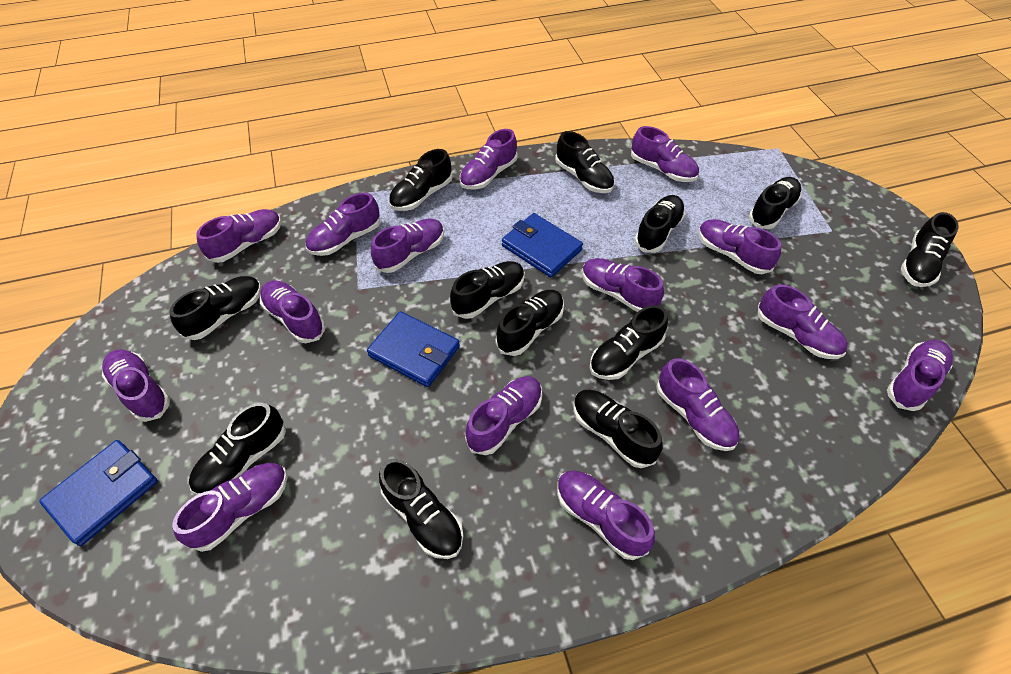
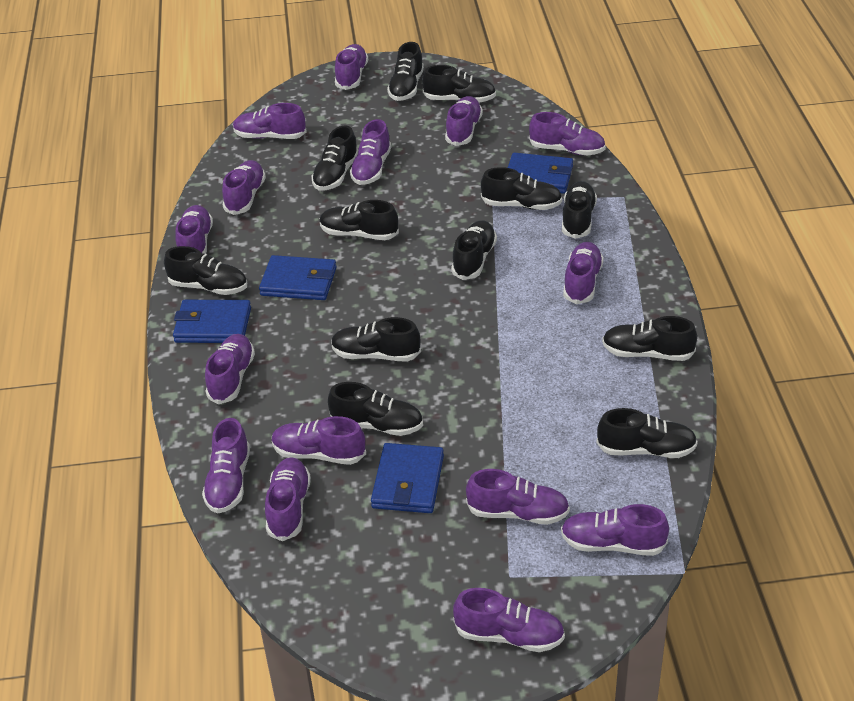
blue wallet: 3 -> 4

